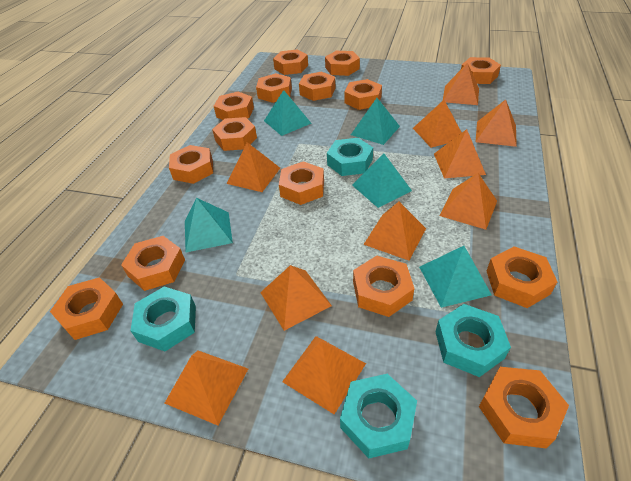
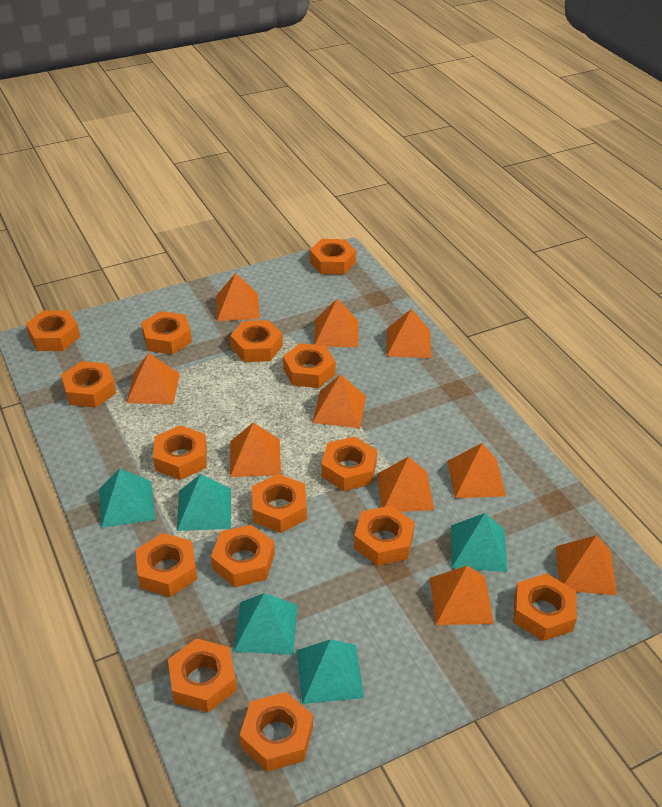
turquoise nut: 4 -> 0

